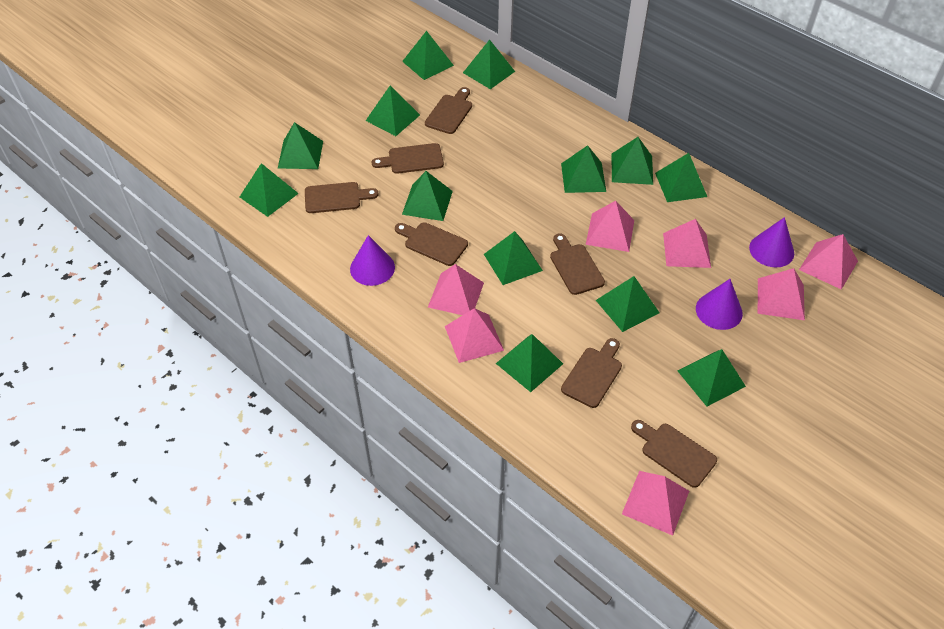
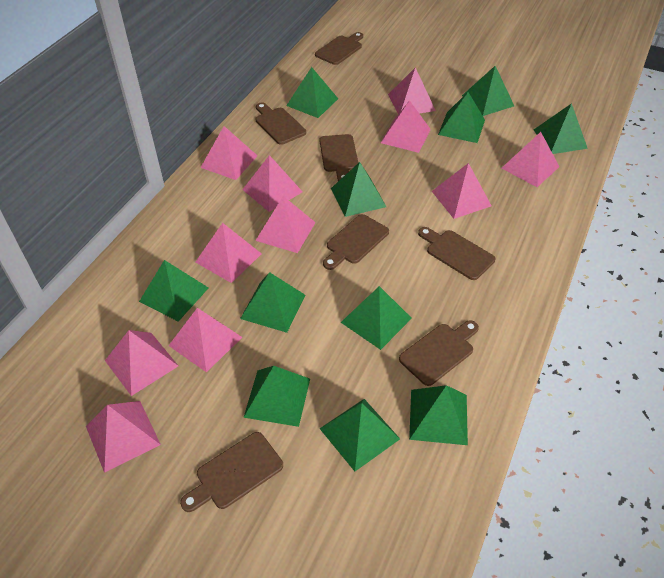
green pyramid: 13 -> 11
pink pyramid: 7 -> 11
purple cone: 3 -> 0

